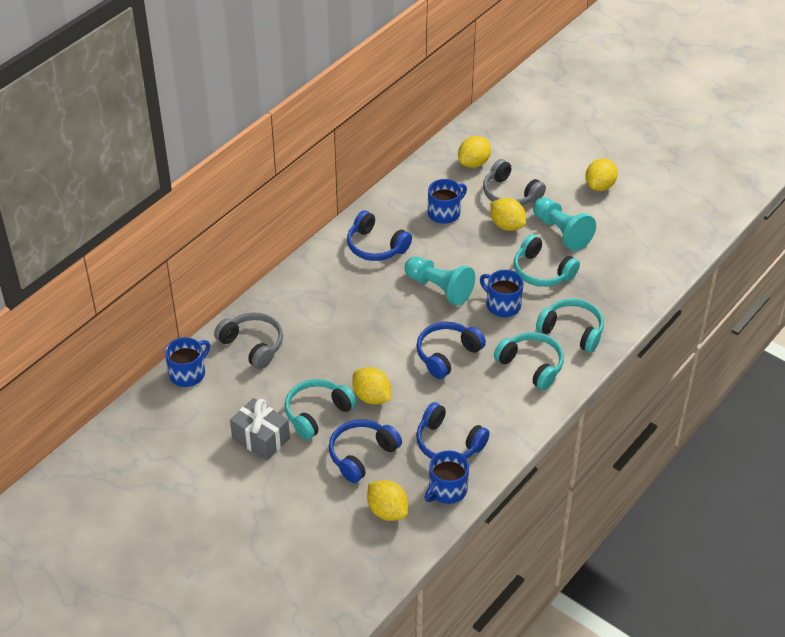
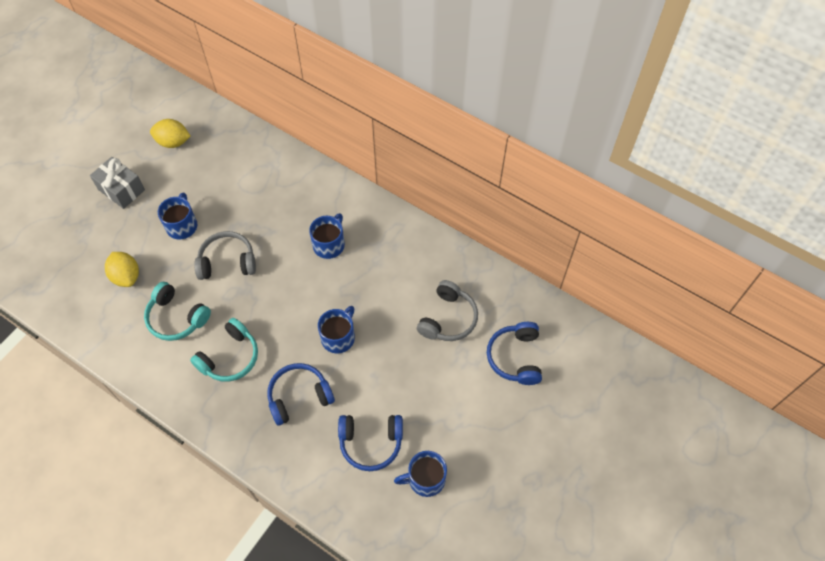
blue headphones: 4 -> 3
turquoise headphones: 4 -> 2
turquoise pawn: 2 -> 0
yellow lemon: 5 -> 2

